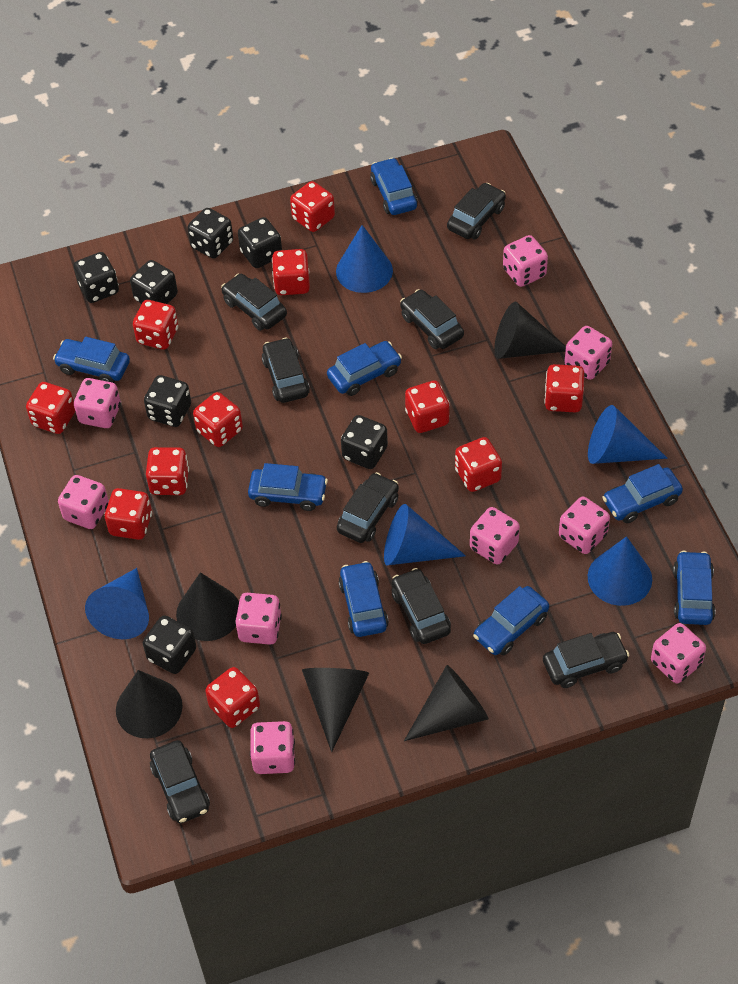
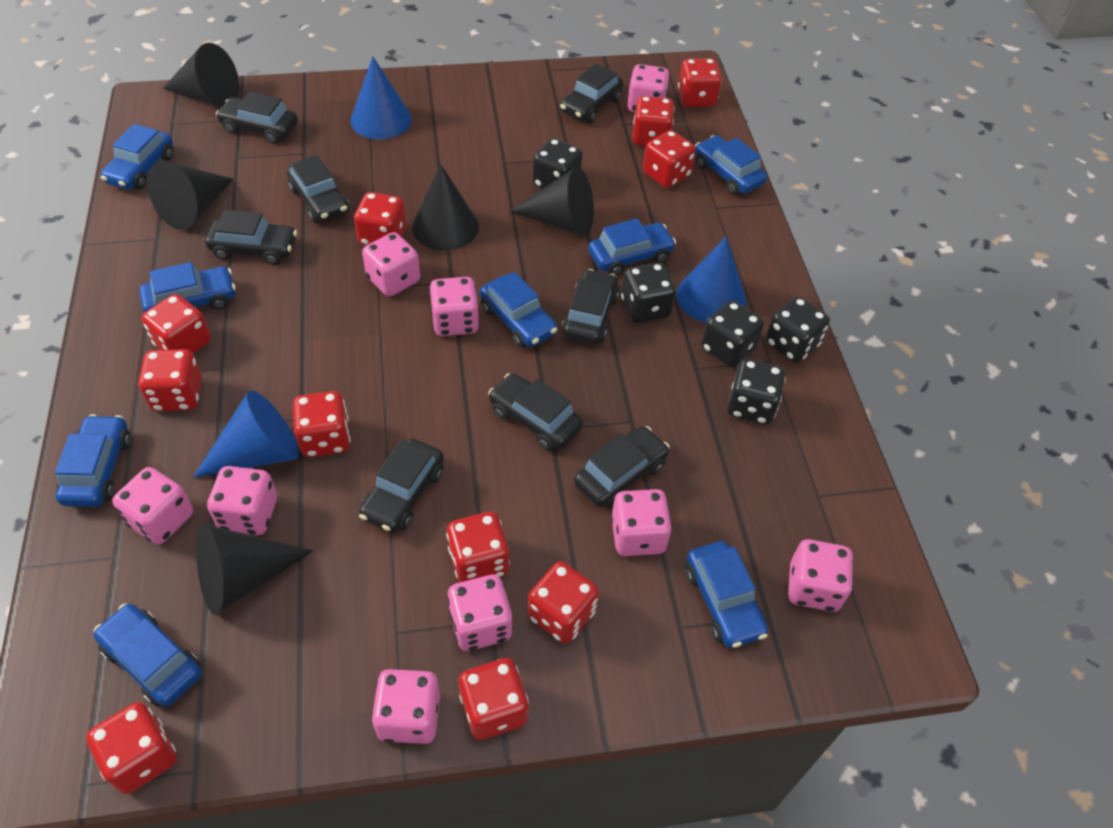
black dice: 7 -> 5
blue cone: 5 -> 3

